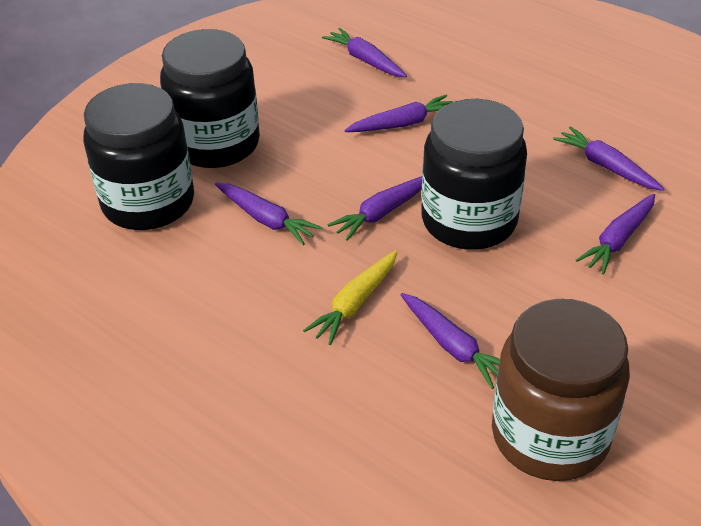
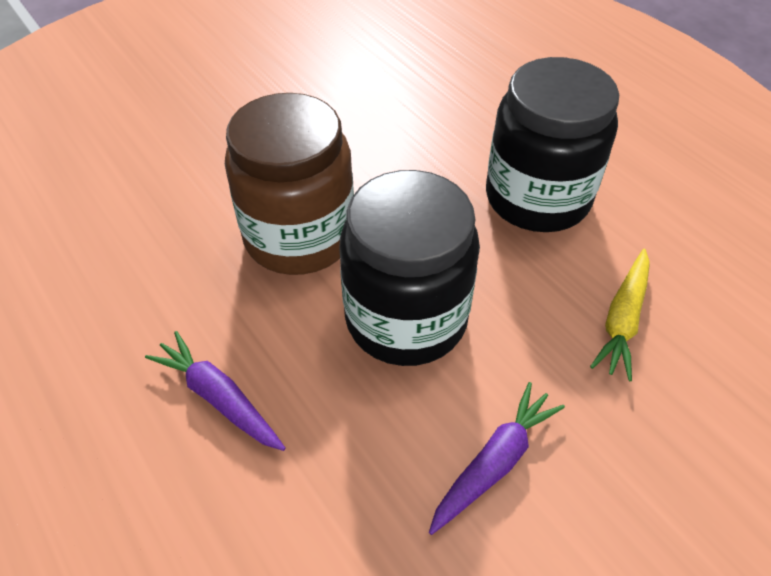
black jar: 3 -> 2
purple carrot: 7 -> 2

